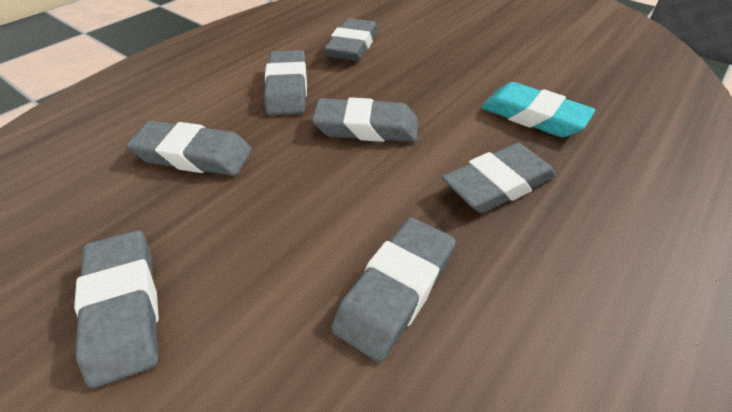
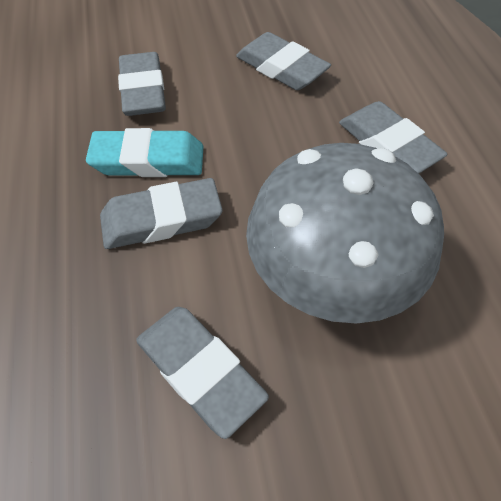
grey eraser: 7 -> 5
grey mushroom: 0 -> 1

